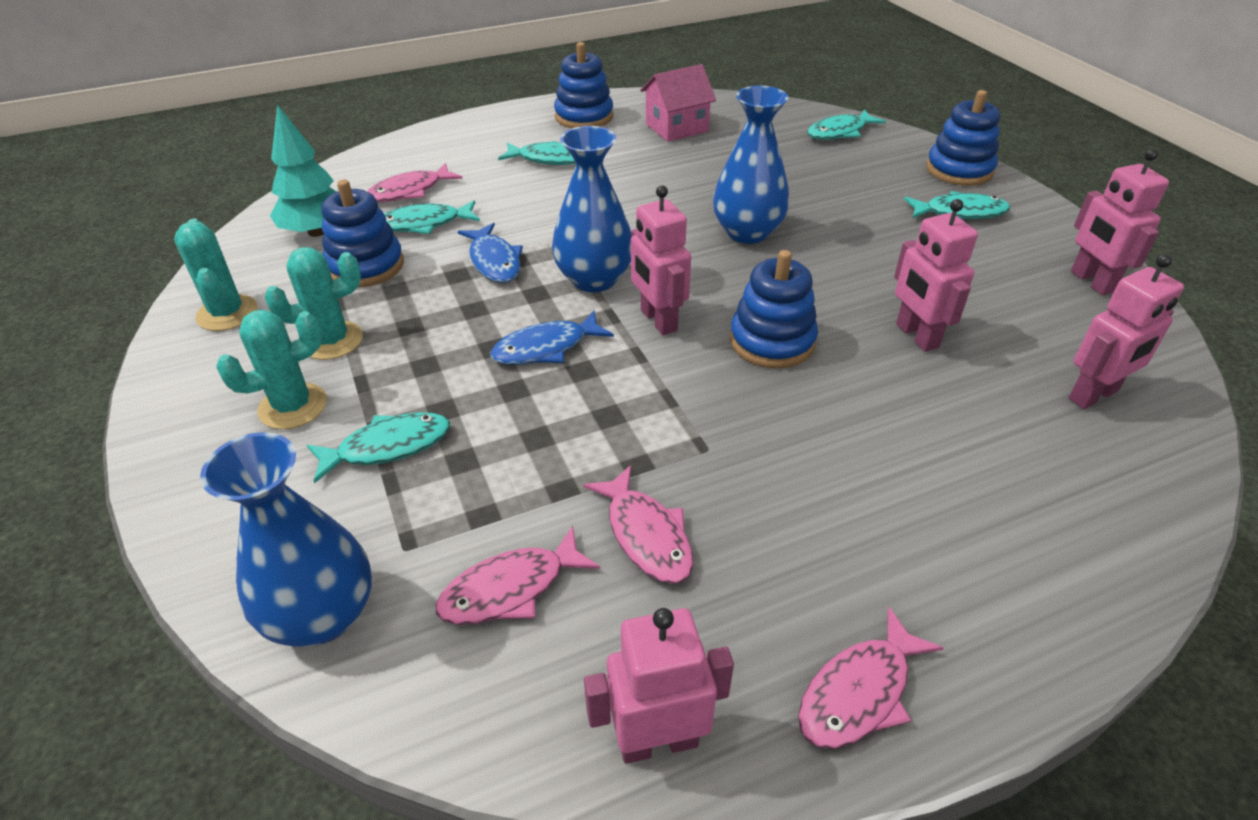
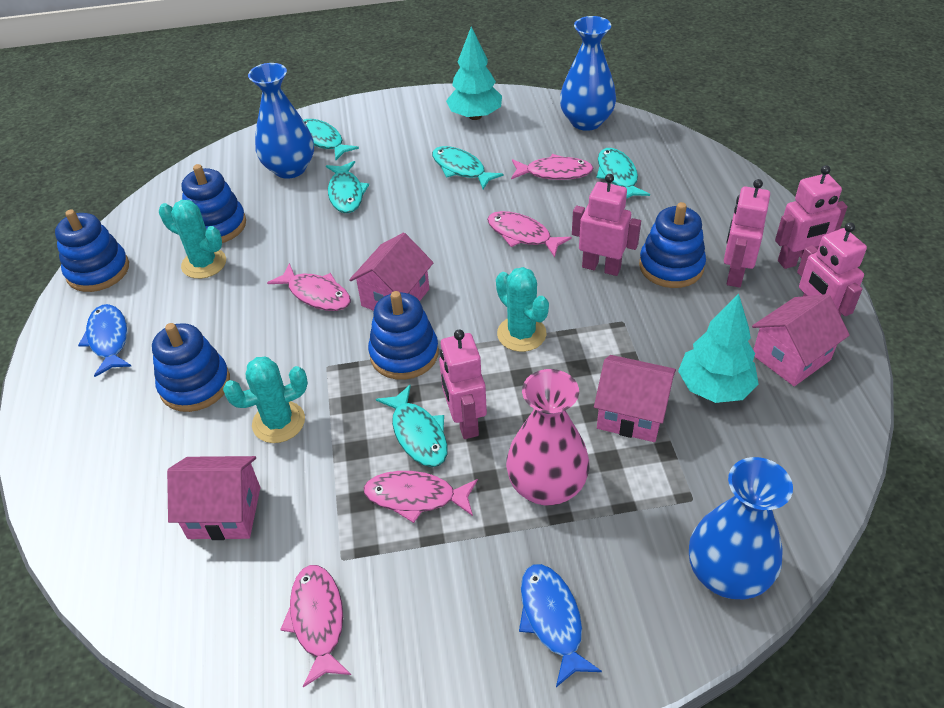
blue stacking toy: 4 -> 5
pink fish: 4 -> 5
pink house: 1 -> 4
pink vase: 0 -> 1
turquoise tree: 1 -> 2

